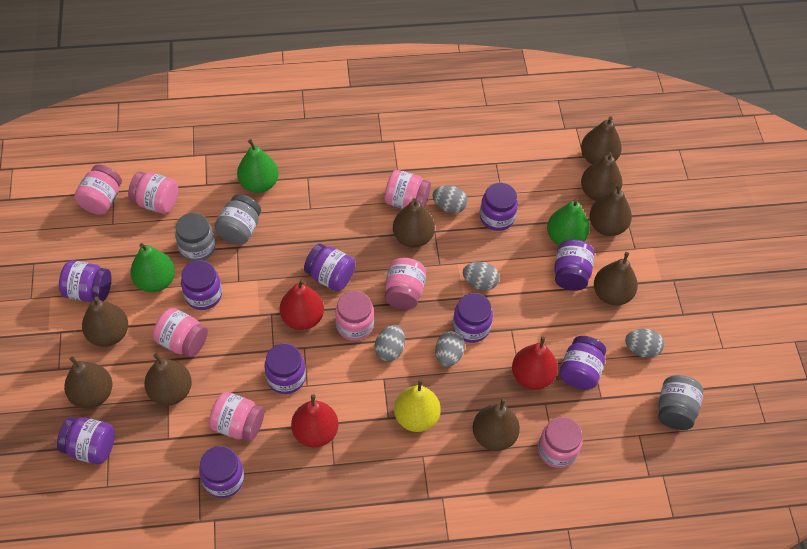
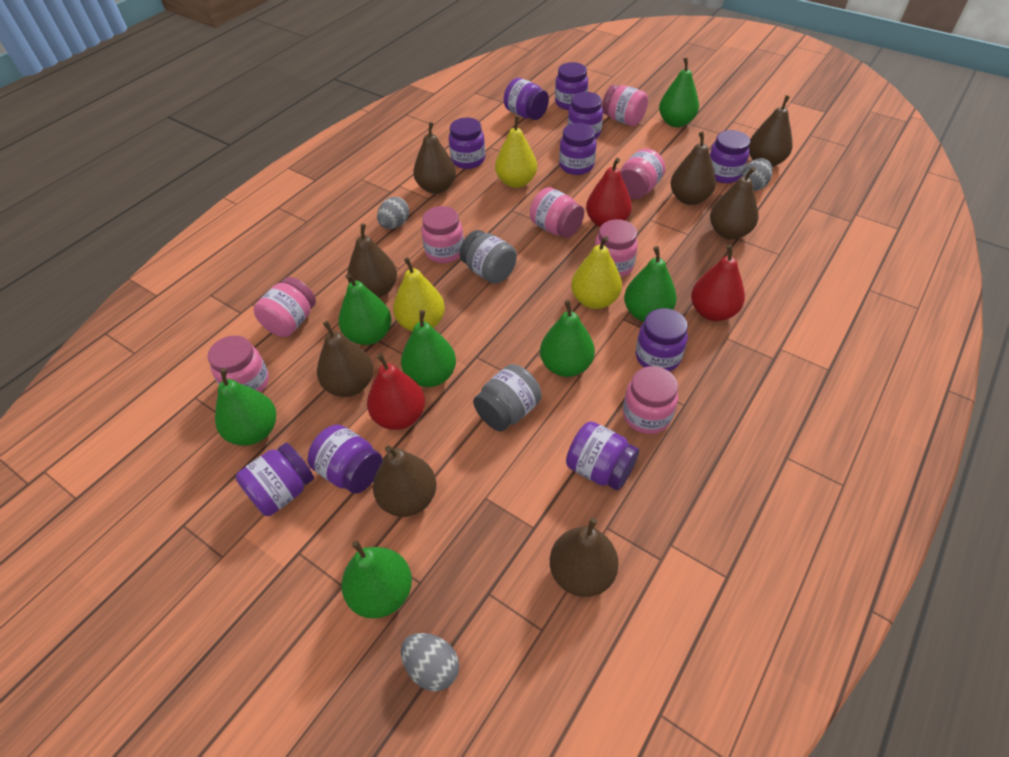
brown pear: 9 -> 8
green pear: 3 -> 7
grey egg: 5 -> 3
grey jar: 3 -> 2
yellow pear: 1 -> 3

